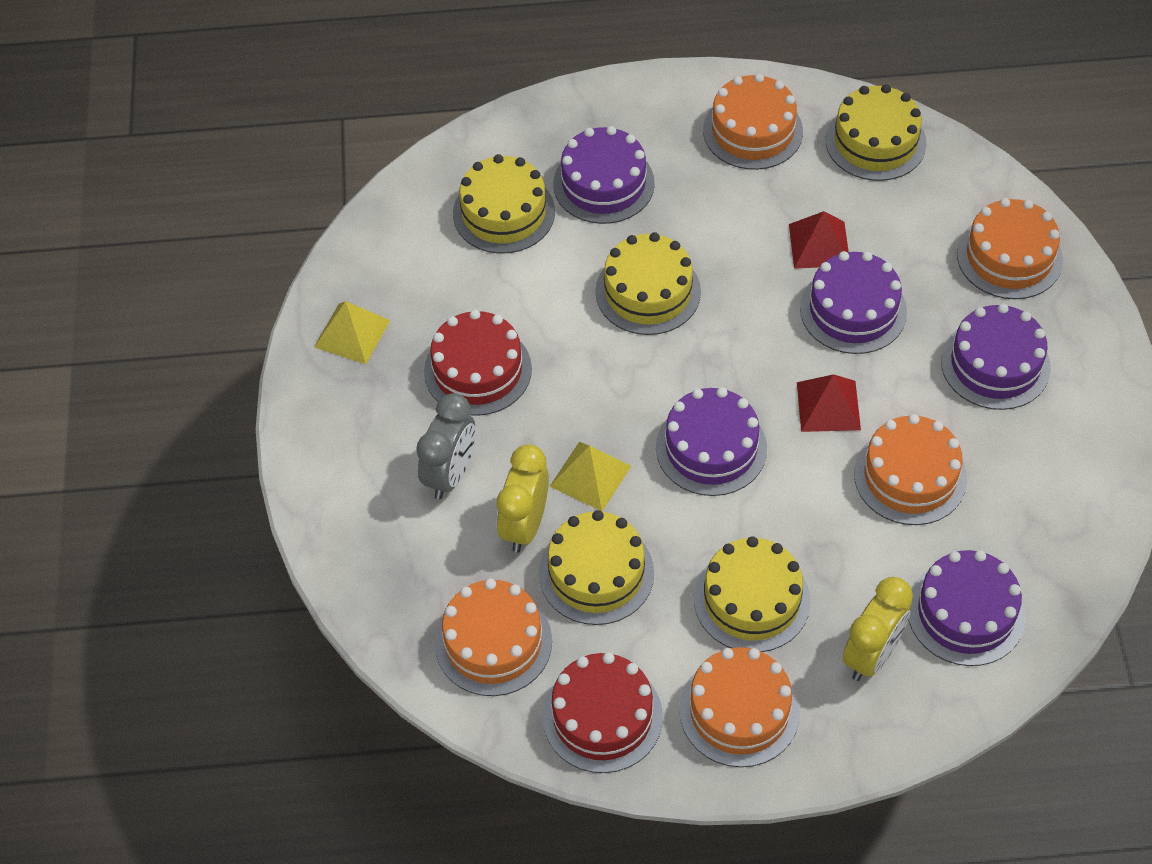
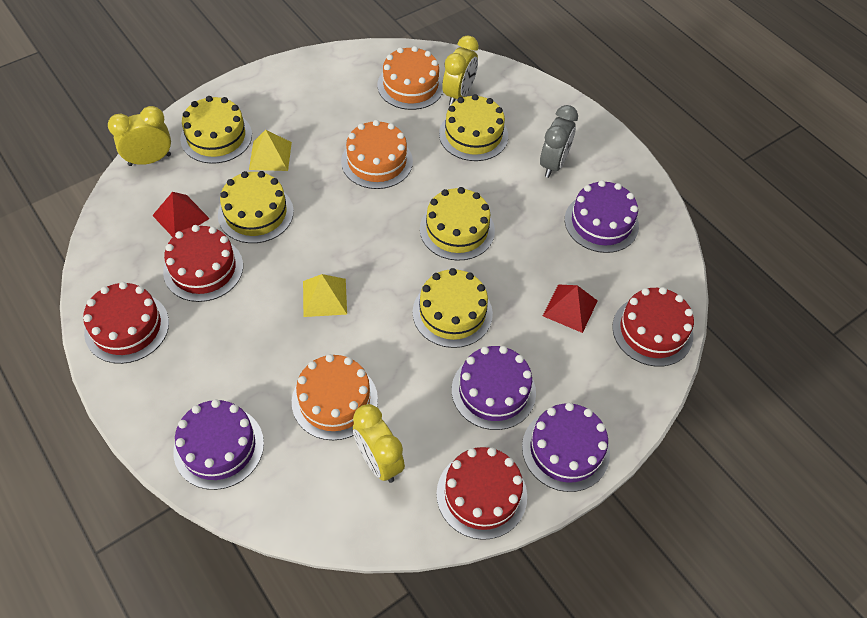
orange cake: 5 -> 3
purple cake: 5 -> 4
red cake: 2 -> 4
yellow clock: 2 -> 3

